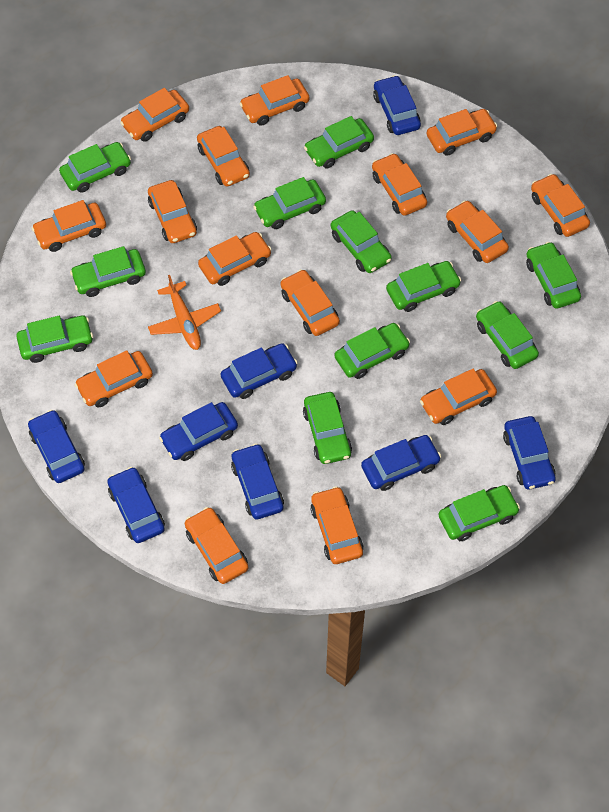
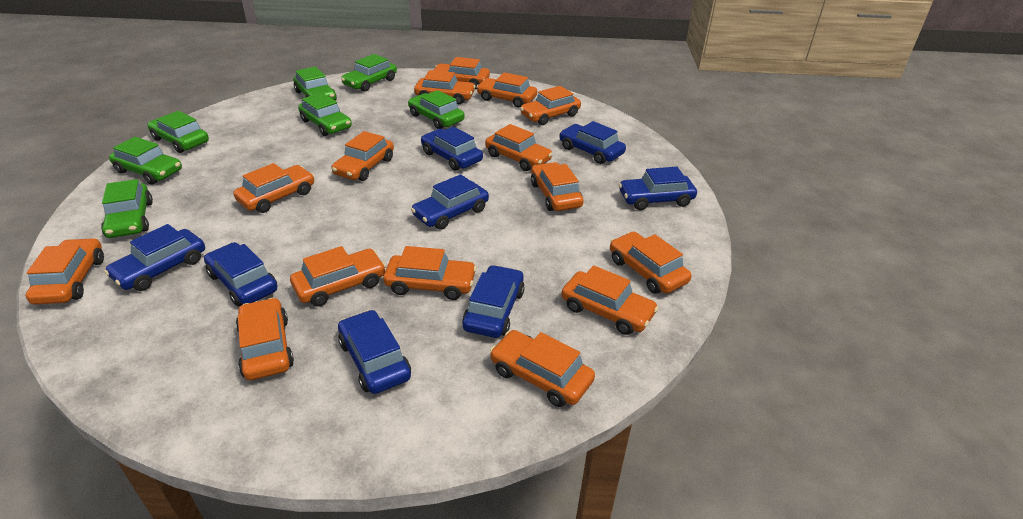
green car: 12 -> 7
orange plane: 1 -> 0

